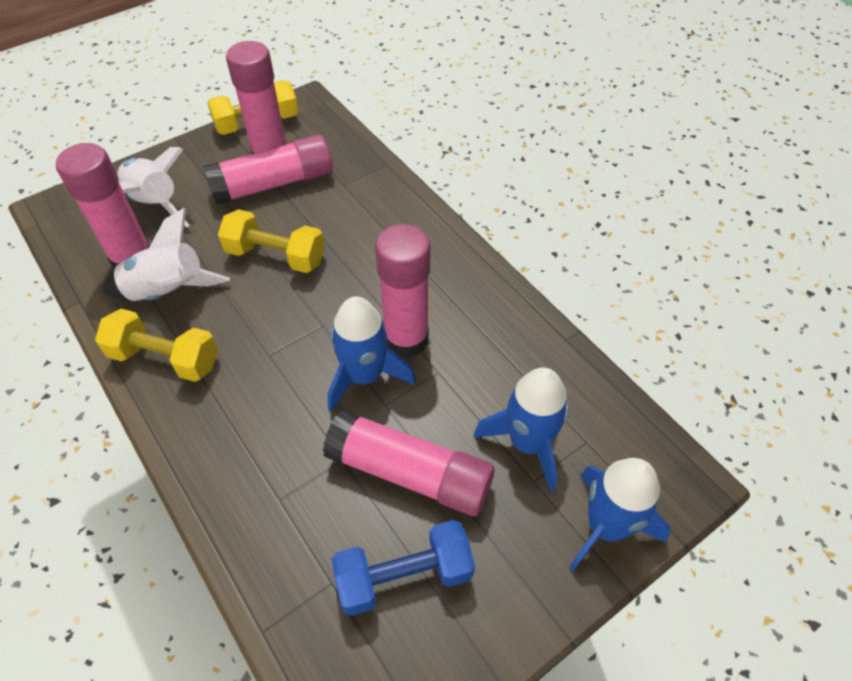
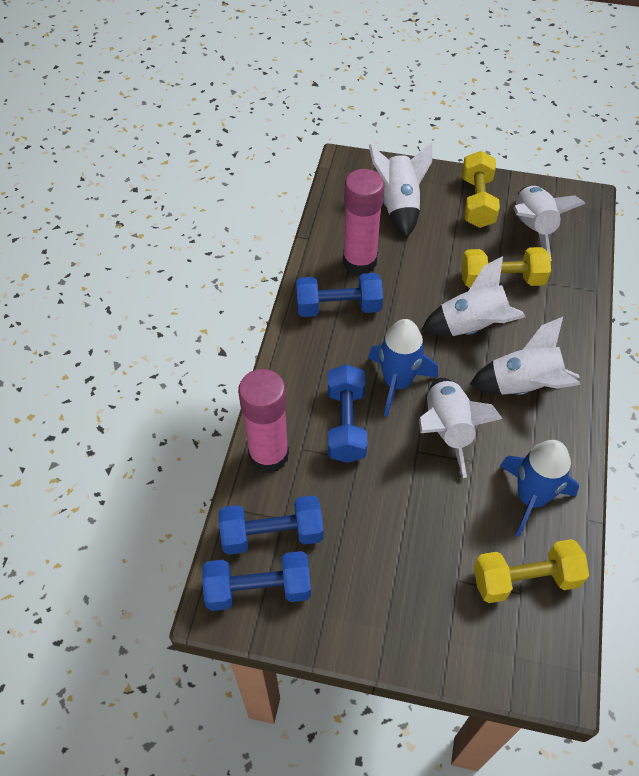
blue dumbbell: 1 -> 4
blue rocket: 3 -> 2
pink glue stick: 5 -> 2
white rocket: 2 -> 5

